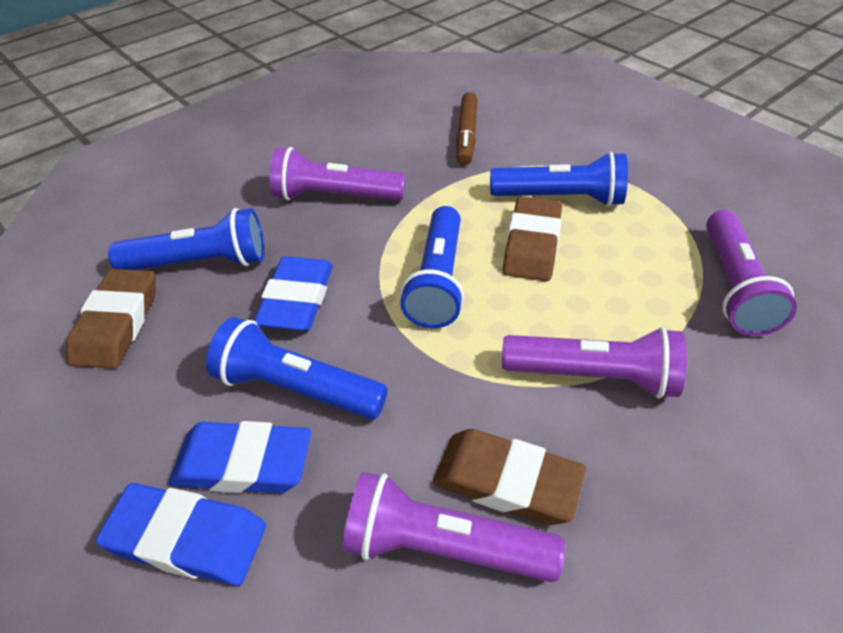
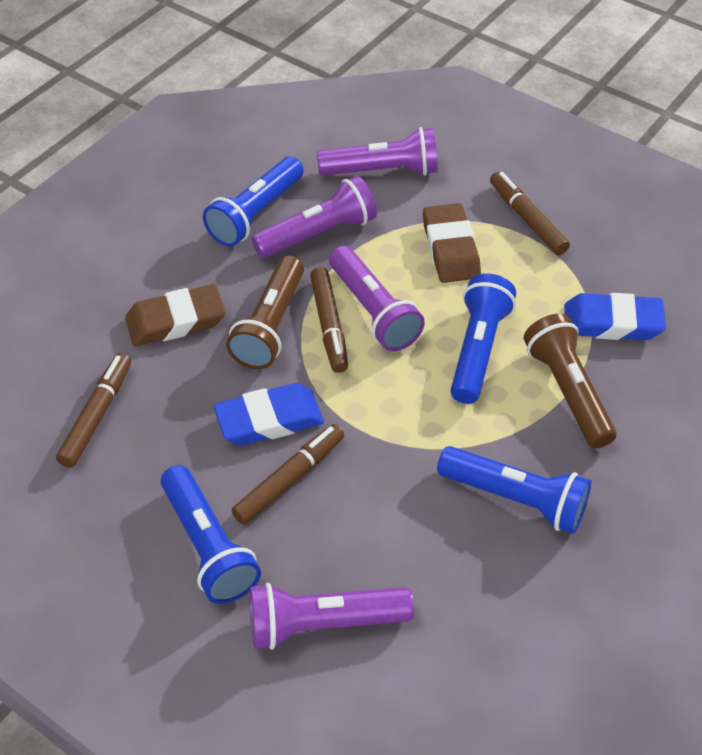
blue eraser: 3 -> 2
brown eraser: 3 -> 2
brown flashlight: 0 -> 2
brown marker: 1 -> 4

